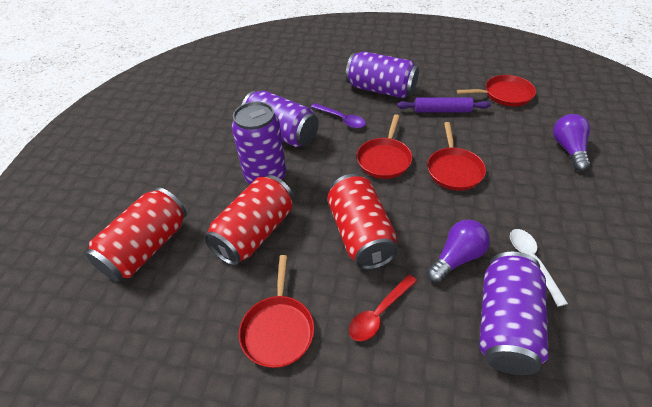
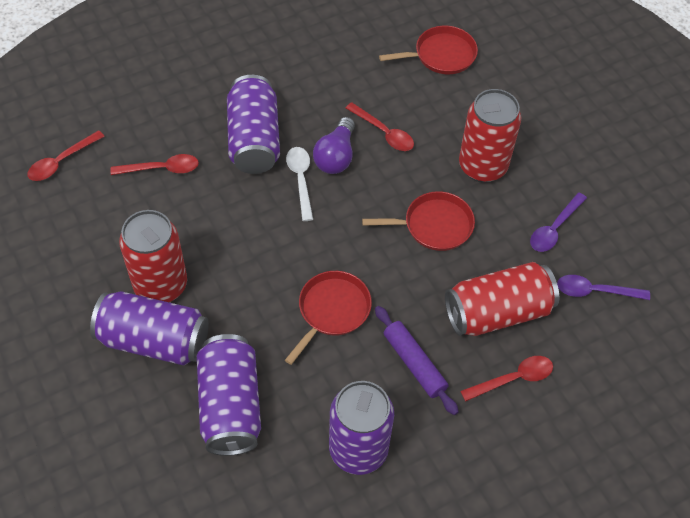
purple light bulb: 2 -> 1
purple spoon: 1 -> 2
red pan: 4 -> 3
red spoon: 1 -> 4

